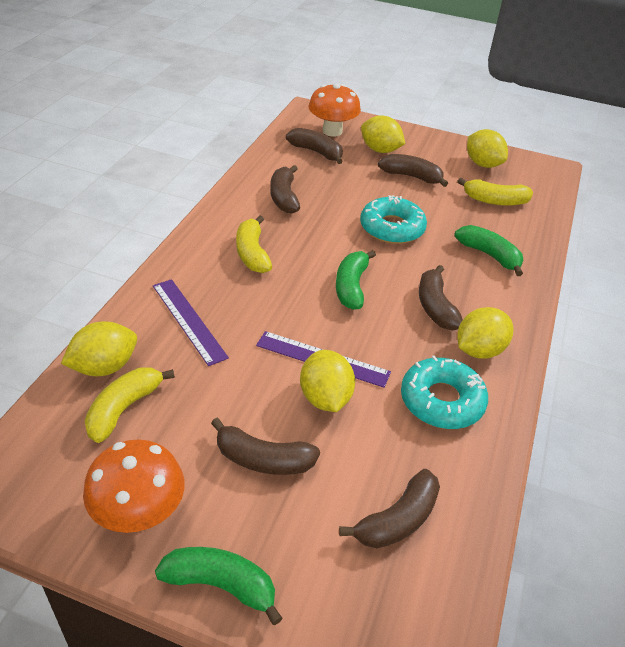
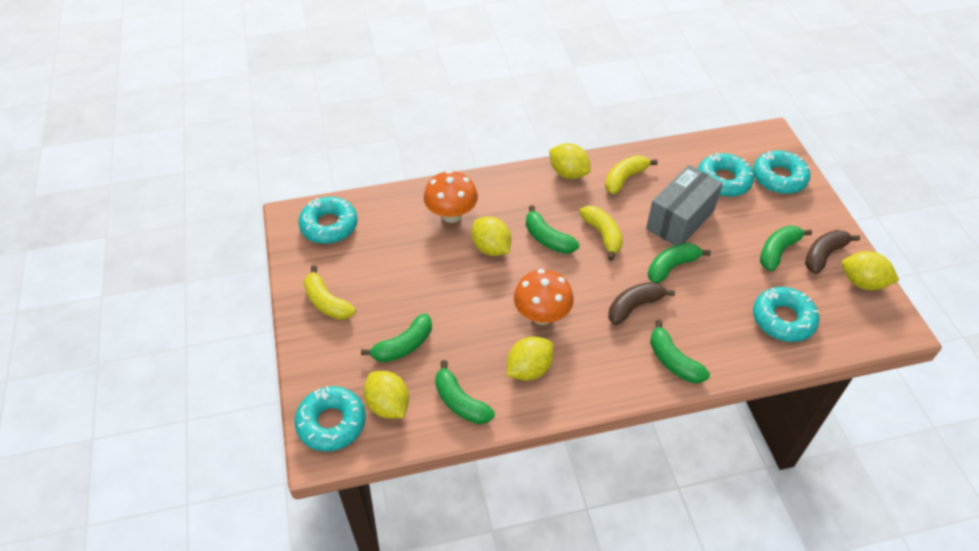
brown banana: 6 -> 2
green banana: 3 -> 6
grey box: 0 -> 1
purple ruler: 2 -> 0
turquoise donut: 2 -> 5

